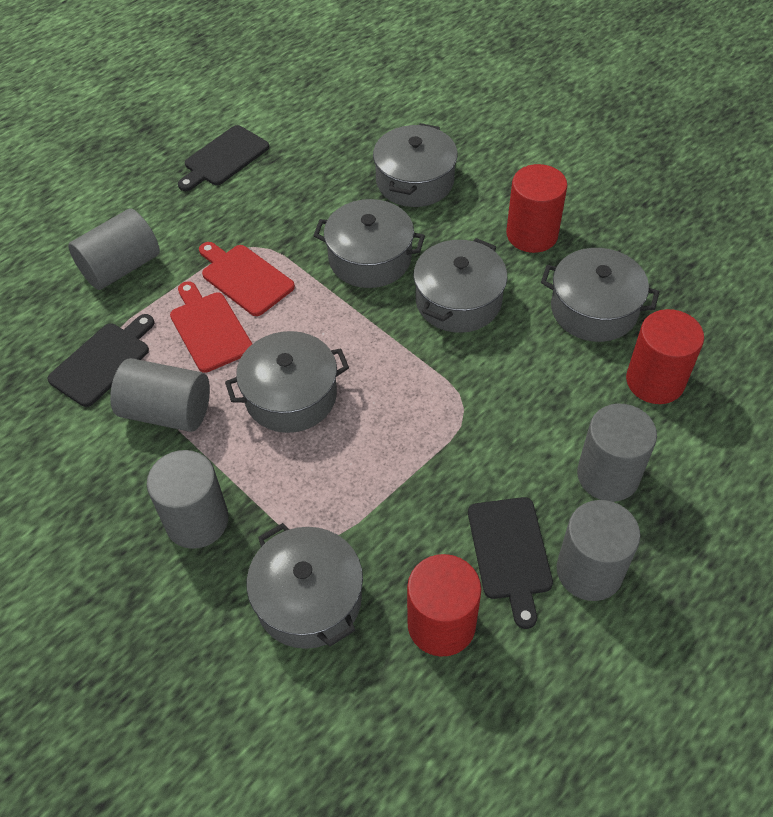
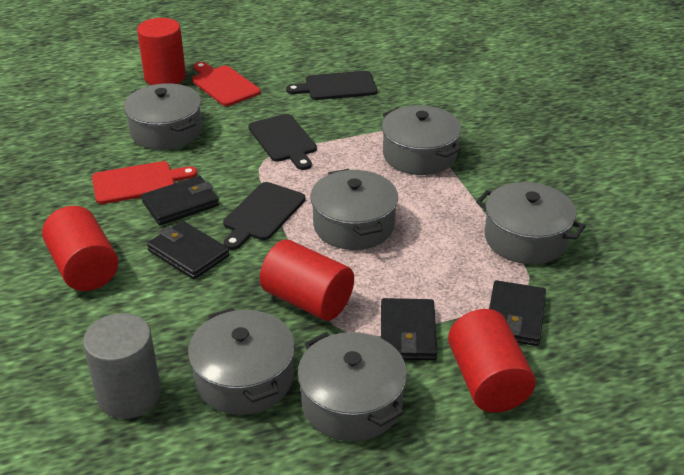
black wallet: 0 -> 4
grey cylinder: 5 -> 1
red cylinder: 3 -> 4

